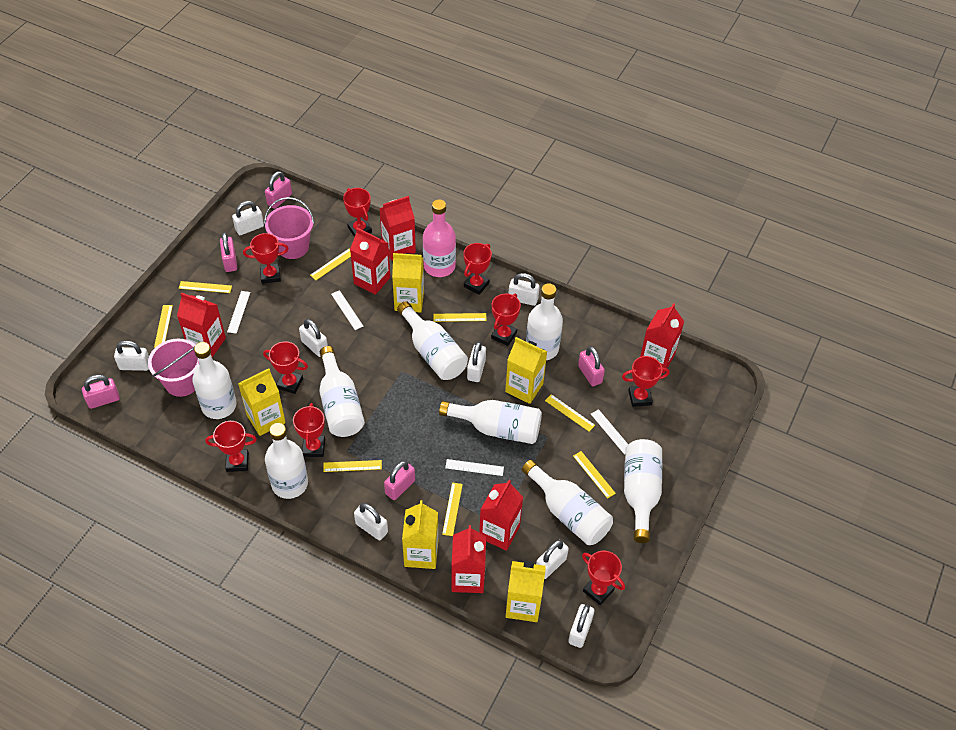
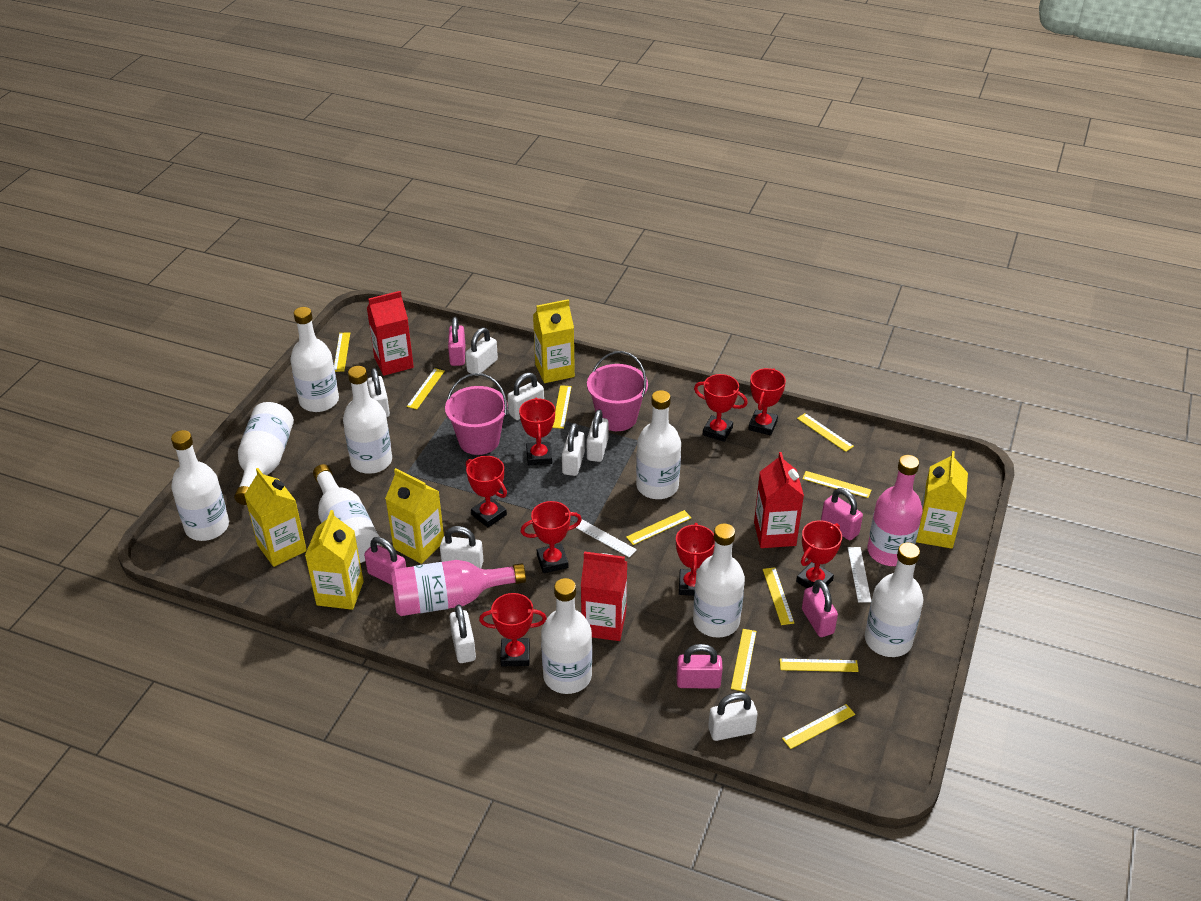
pink bottle: 1 -> 2
red carton: 6 -> 3
red trophy: 9 -> 8
white bottle: 8 -> 9
white ruler: 4 -> 2
yellow ruler: 8 -> 10

